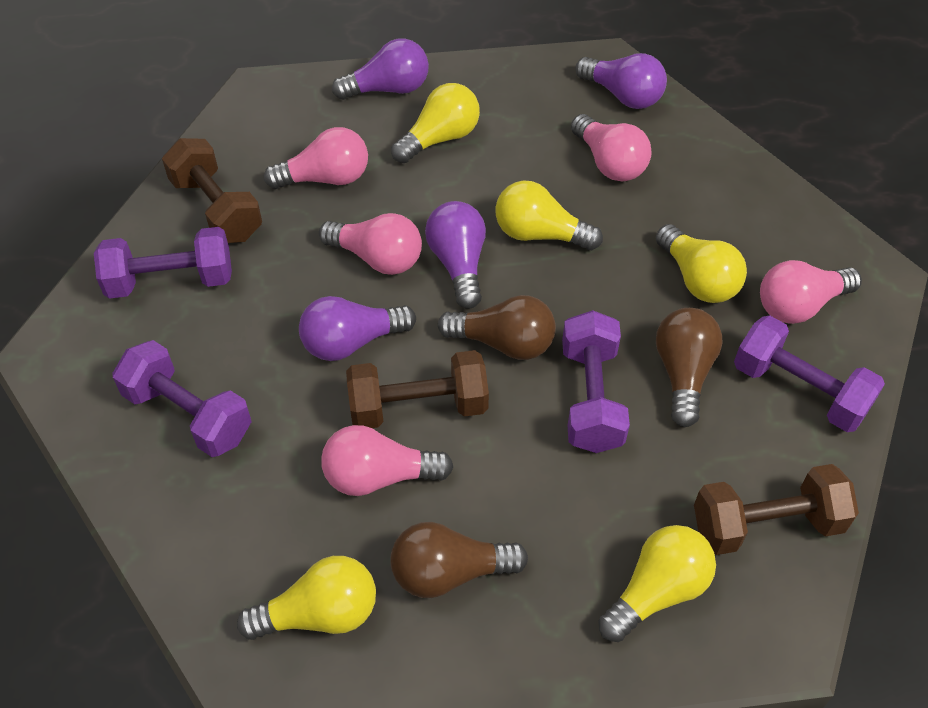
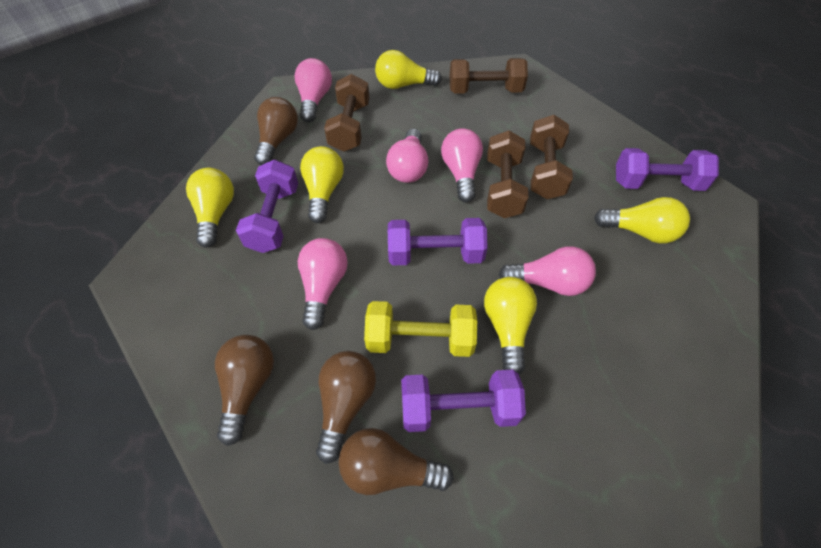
brown dumbbell: 3 -> 4
brown light bulb: 3 -> 4
purple light bulb: 4 -> 0
yellow dumbbell: 0 -> 1

